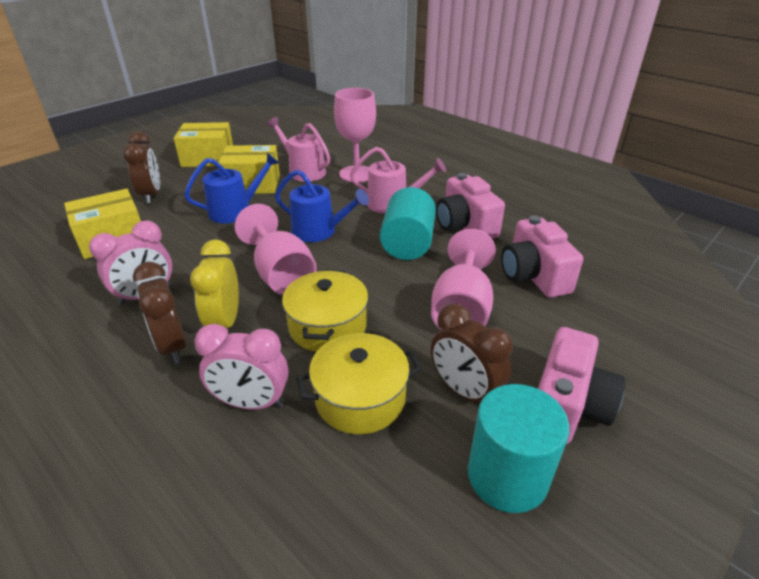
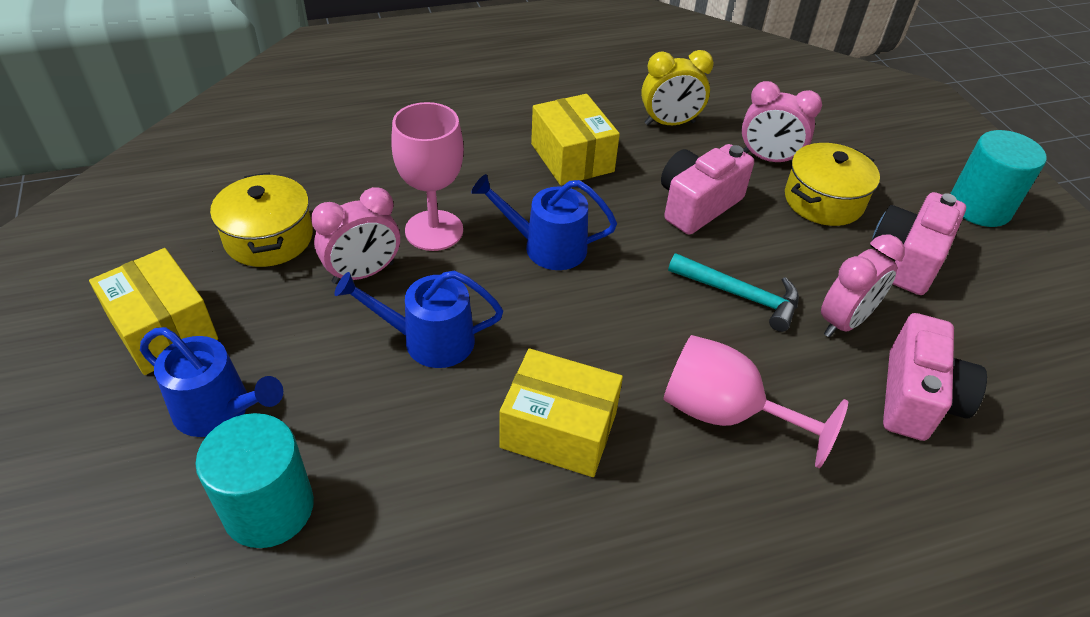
blue watering can: 2 -> 3
brown clock: 3 -> 0
pink clock: 2 -> 3
pink goblet: 3 -> 2
pink watering can: 2 -> 0
turquoise hammer: 0 -> 1

